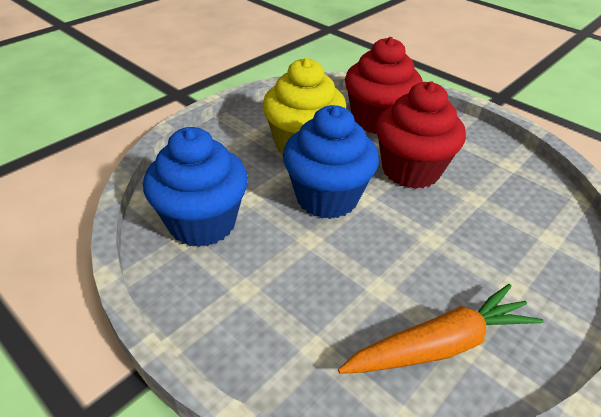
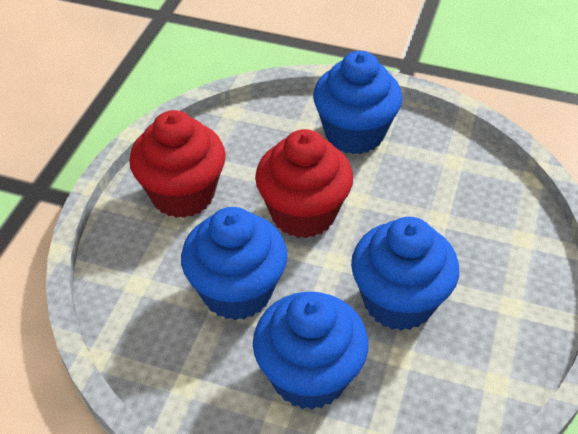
blue cupcake: 2 -> 4
orange carrot: 1 -> 0
yellow cupcake: 1 -> 0

